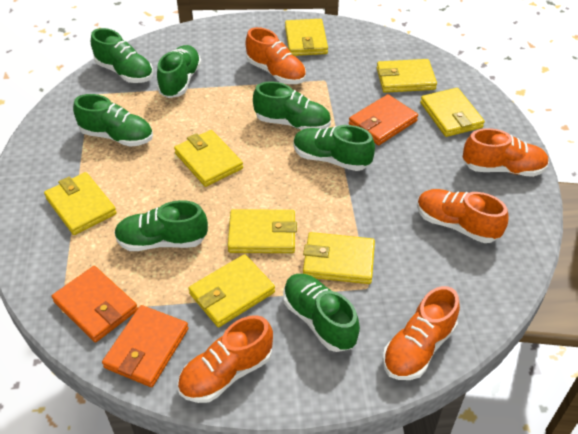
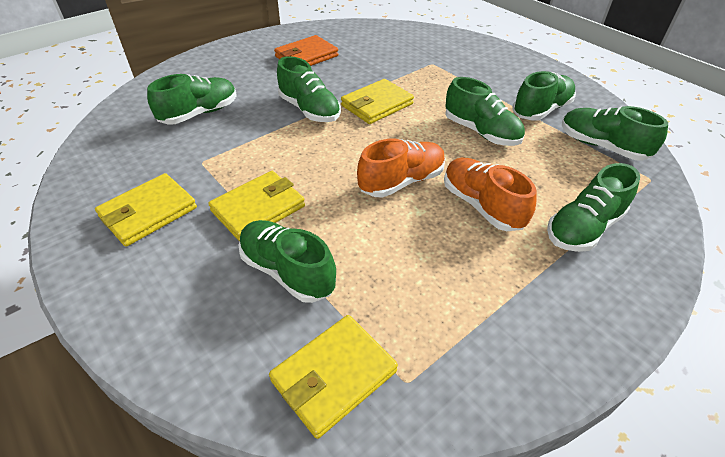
orange shoe: 5 -> 2
orange wallet: 3 -> 1
yellow wallet: 8 -> 4

